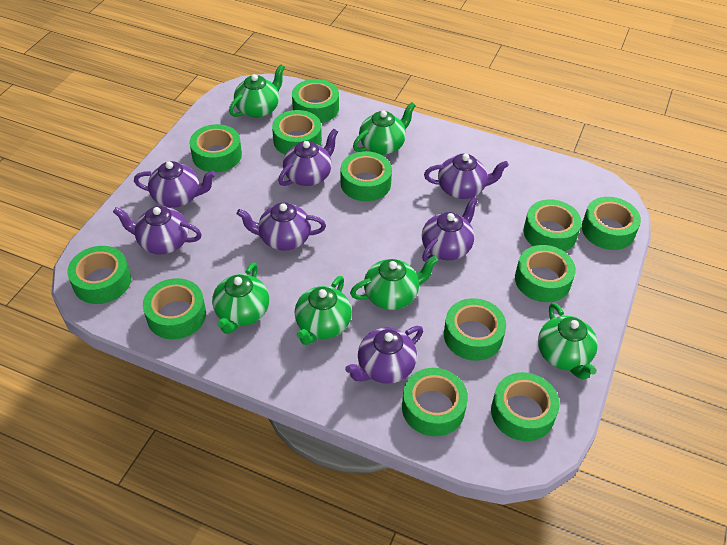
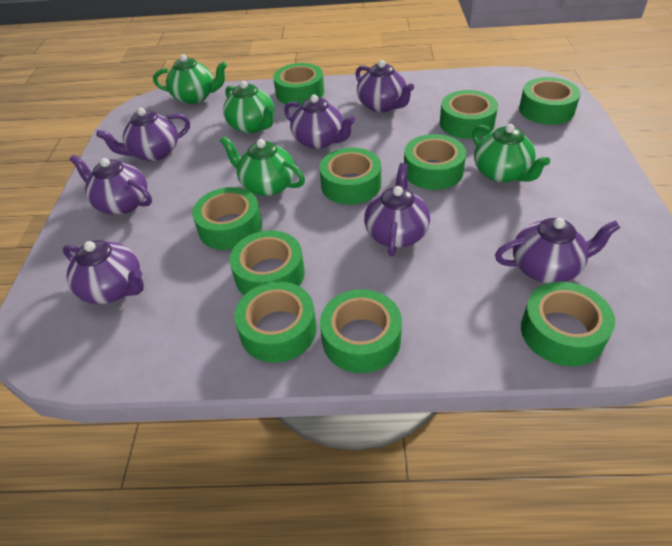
green tape: 12 -> 10
green teapot: 6 -> 4

